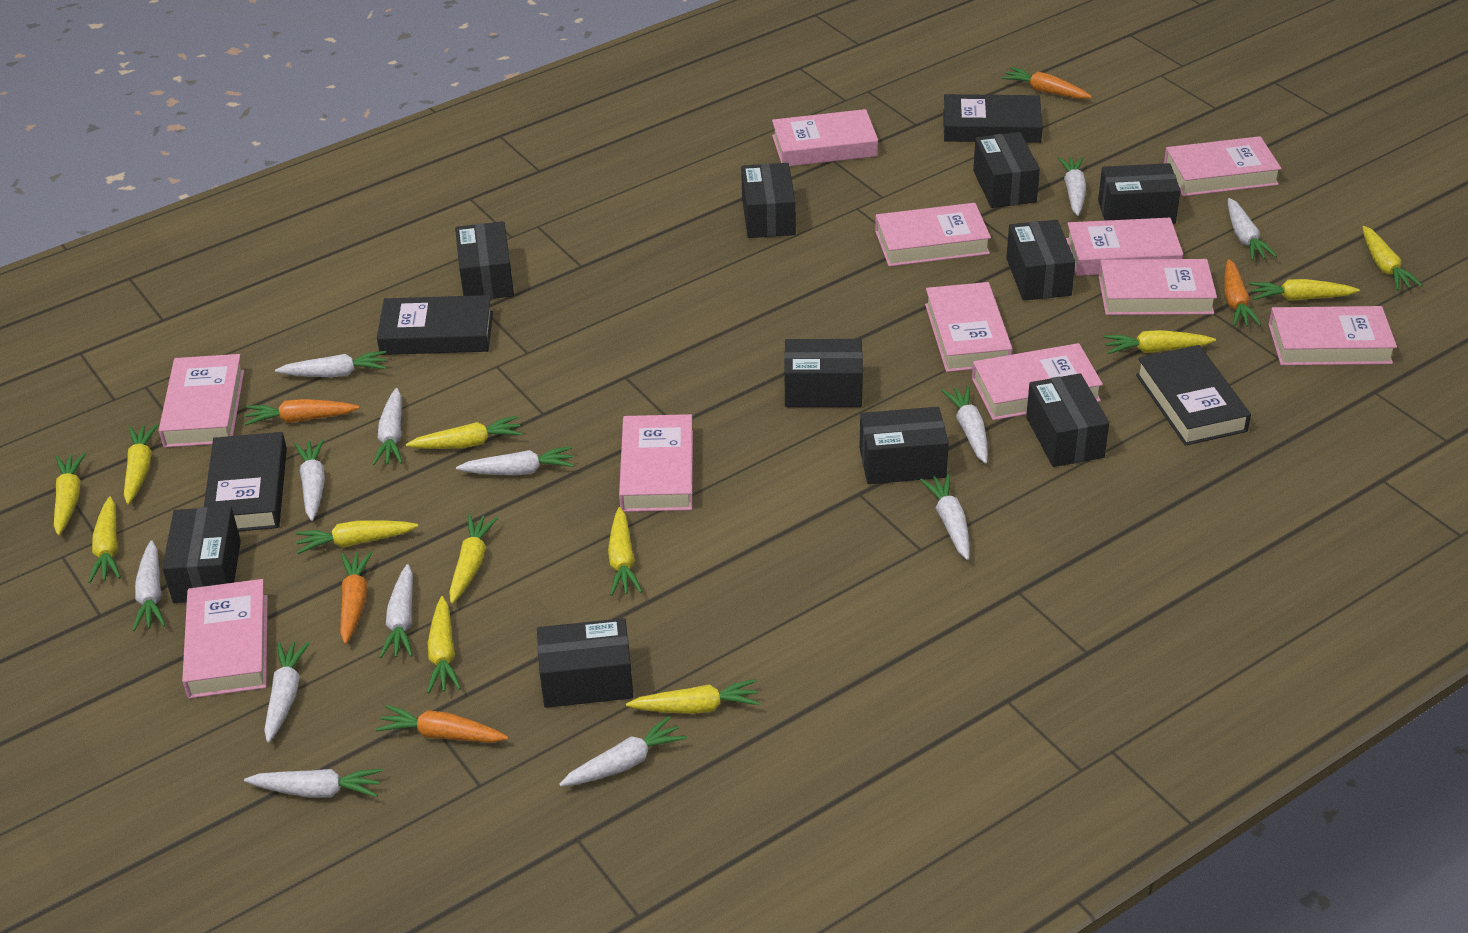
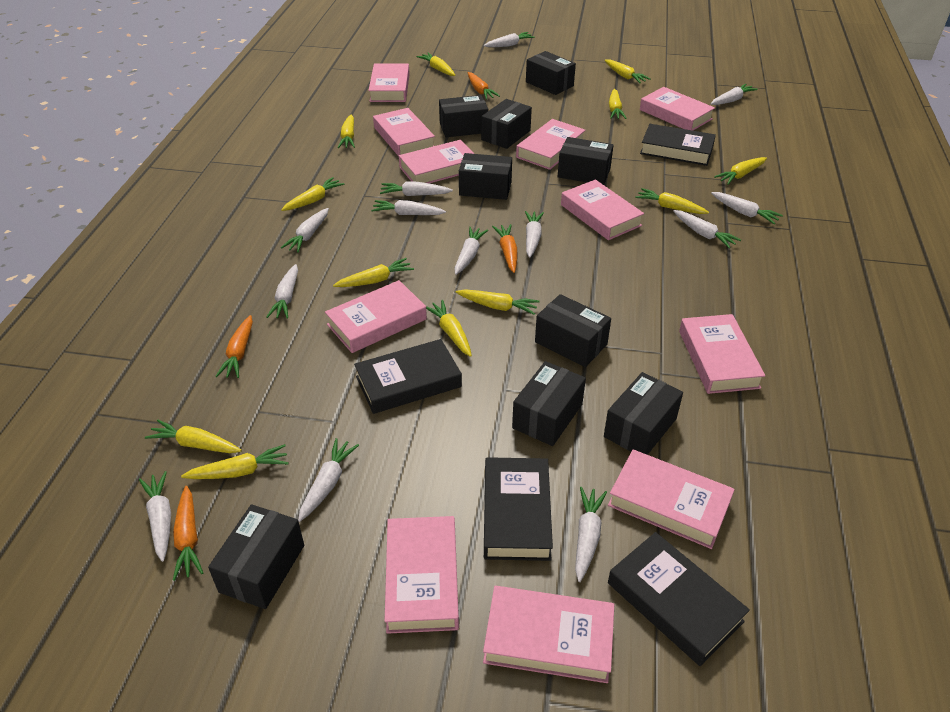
black box: 10 -> 9
orange carrot: 5 -> 4

